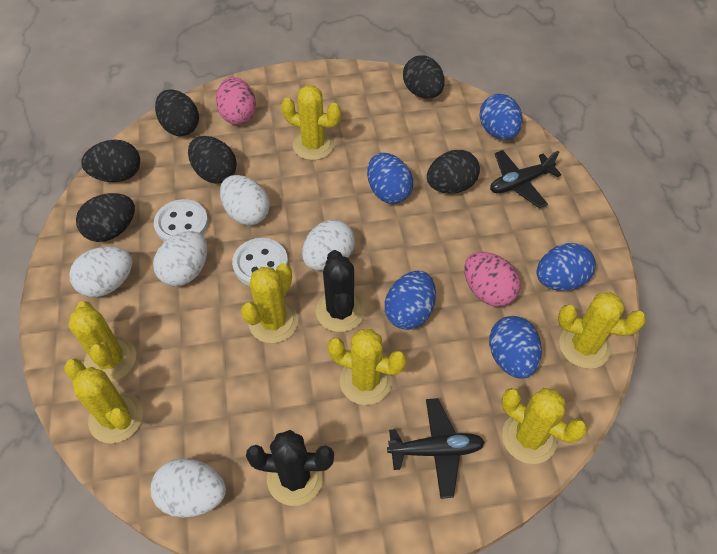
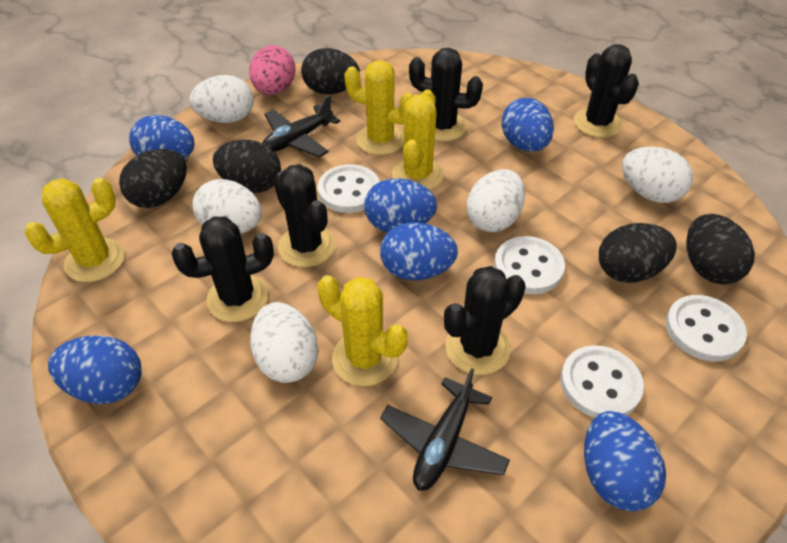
black cactus: 2 -> 5
black egg: 6 -> 5
blue egg: 5 -> 6
pink egg: 2 -> 1
white button: 2 -> 4
yellow cactus: 7 -> 4

